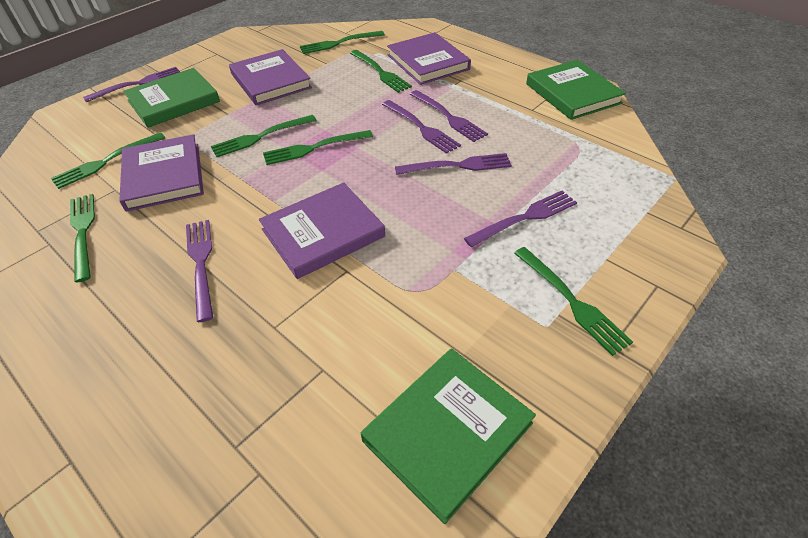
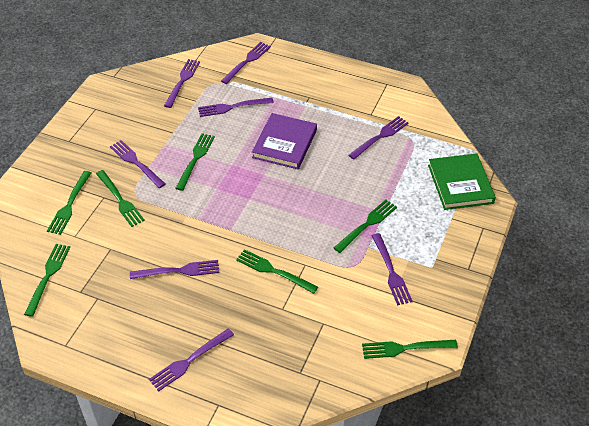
green book: 3 -> 1
purple book: 4 -> 1
purple fork: 6 -> 8

